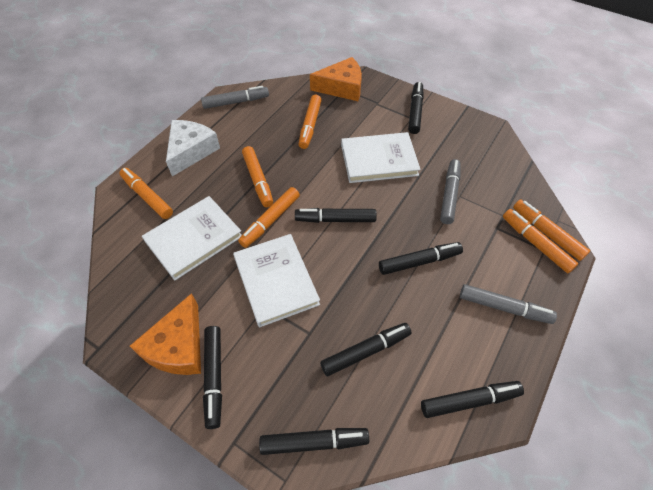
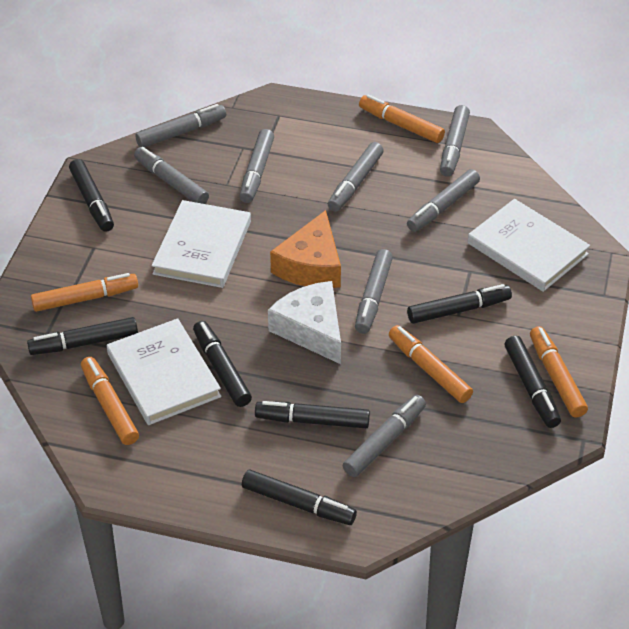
grey marker: 3 -> 8
orange cheese: 2 -> 1
orange marker: 6 -> 5

